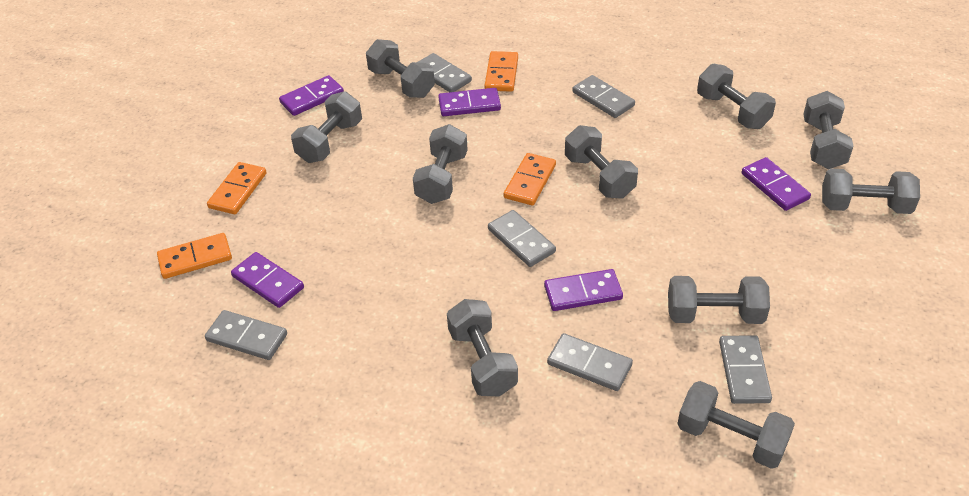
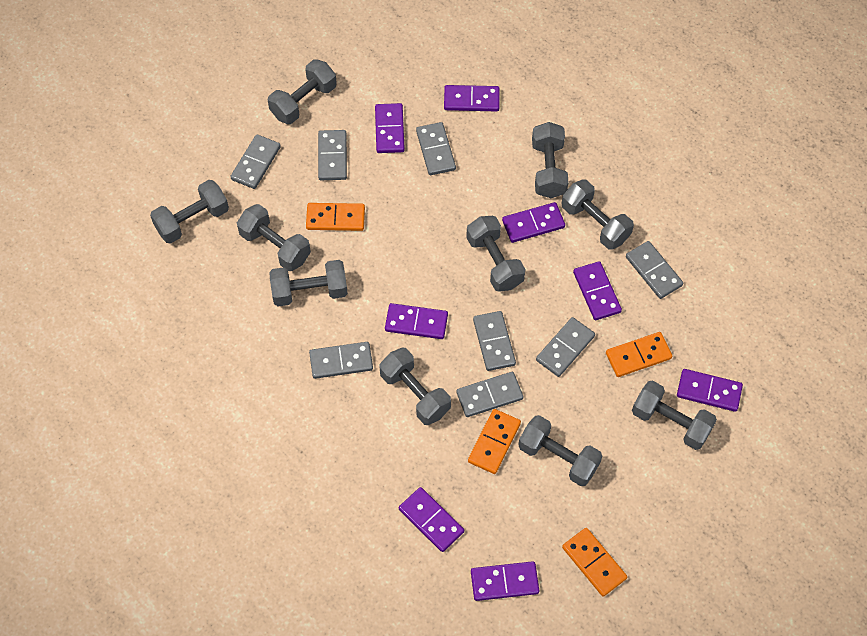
grey domino: 6 -> 8
purple domino: 5 -> 8

